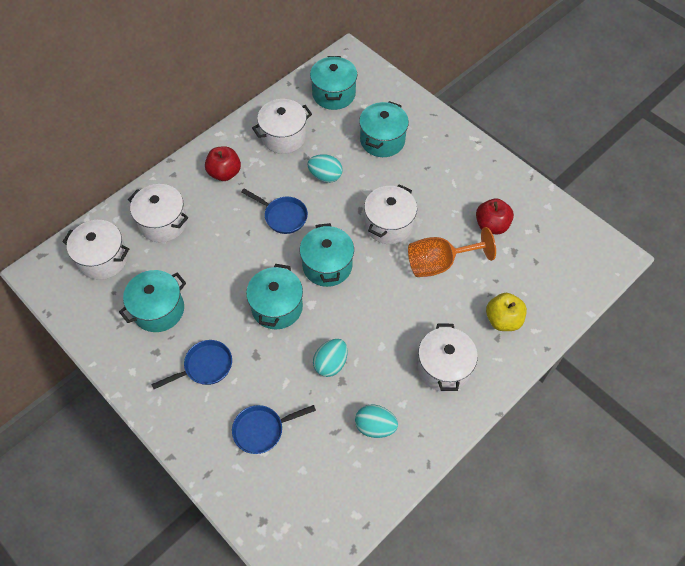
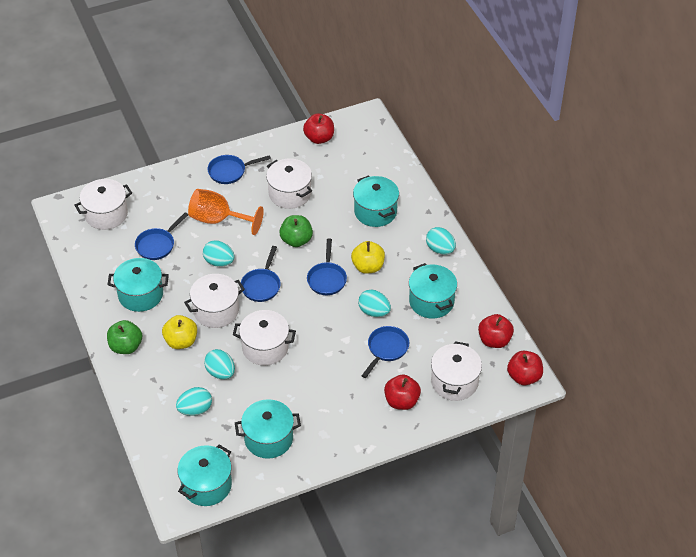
blue pan: 3 -> 5
green apple: 0 -> 2
red apple: 2 -> 4
turquoise egg: 3 -> 5
yellow apple: 1 -> 2

